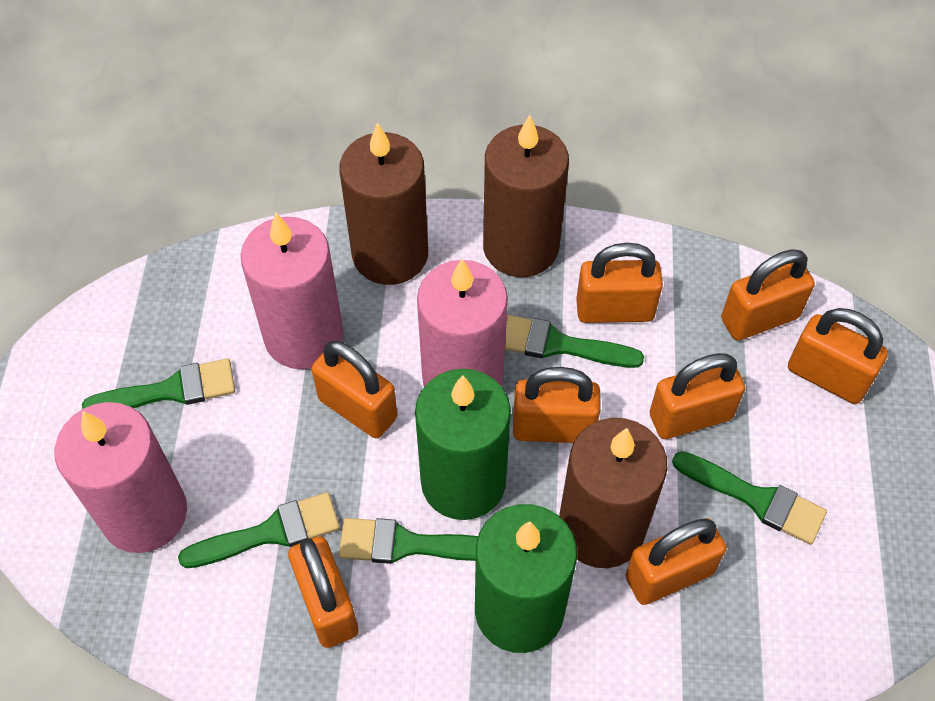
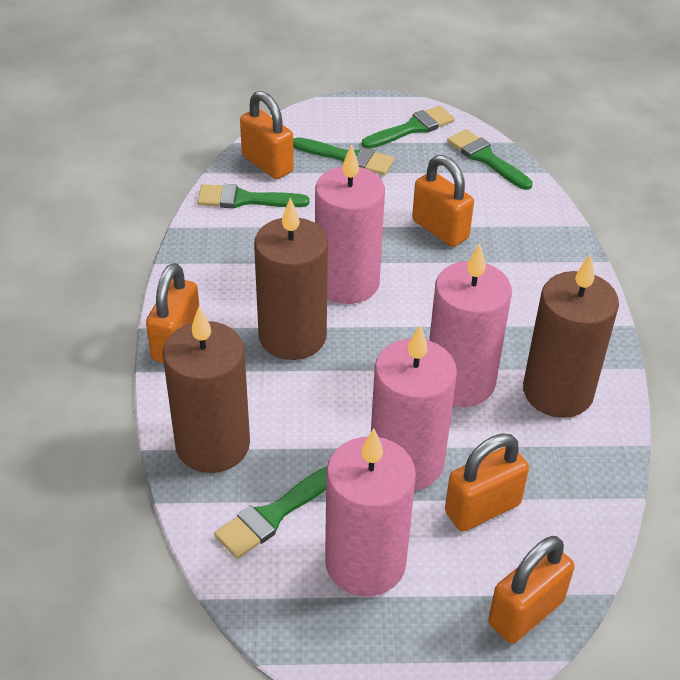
green candle: 2 -> 0
orange padlock: 8 -> 5
pink candle: 3 -> 4

